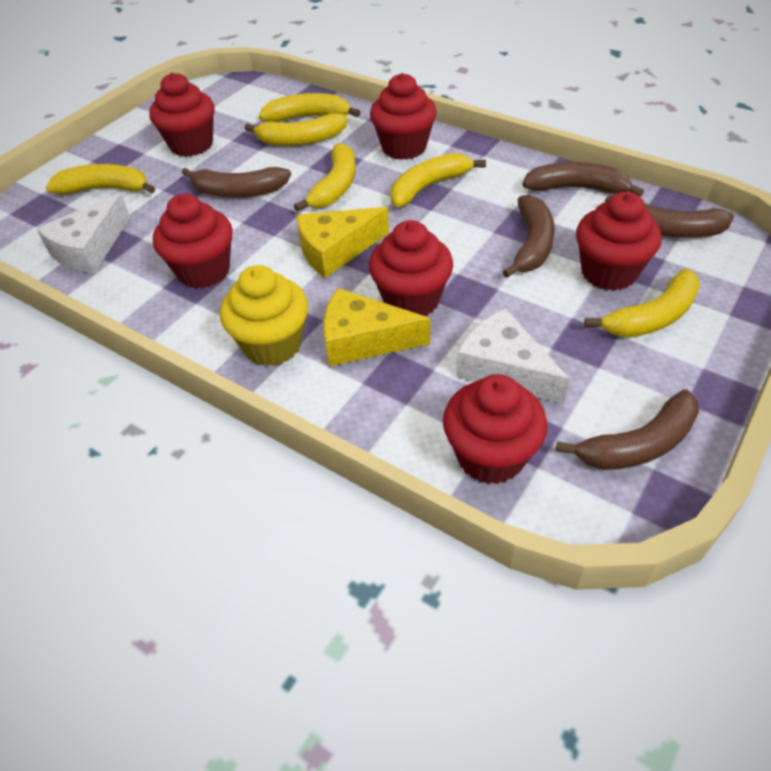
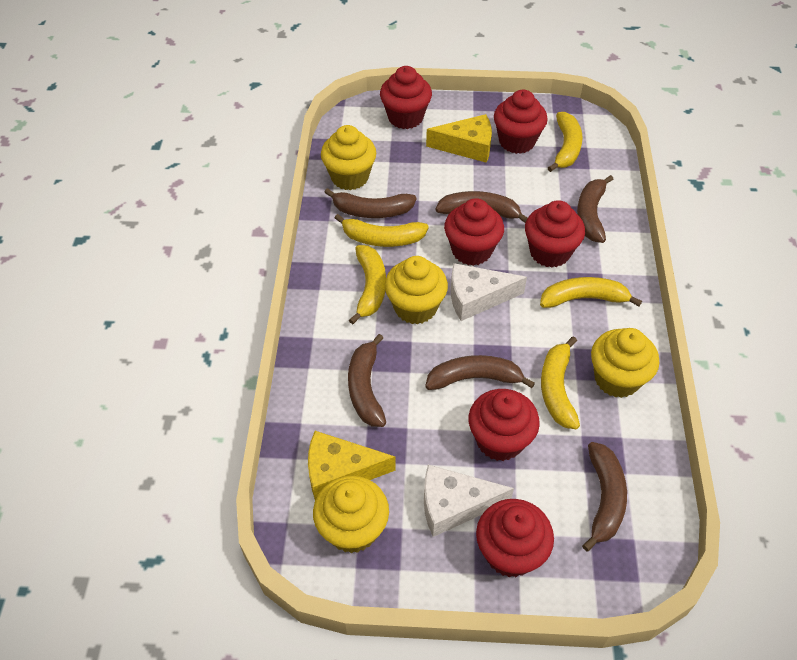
brown banana: 5 -> 6
yellow banana: 6 -> 5
yellow cupcake: 1 -> 4

